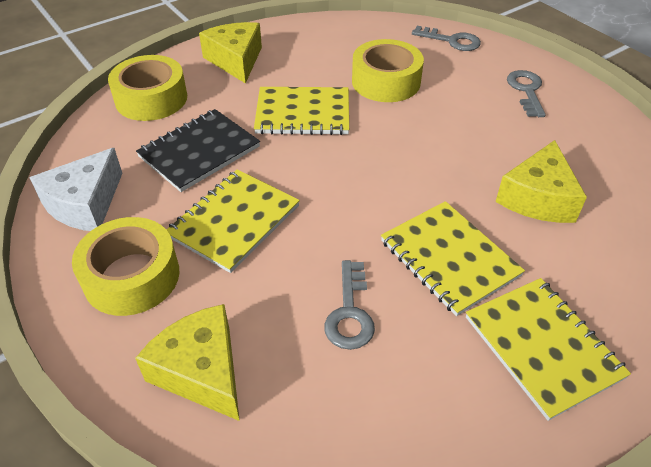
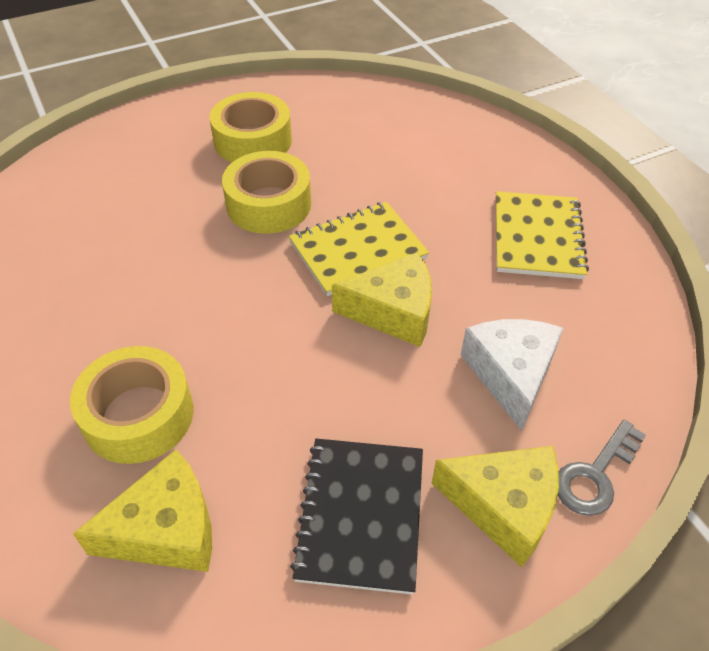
grey key: 3 -> 1
yellow notebook: 4 -> 2

